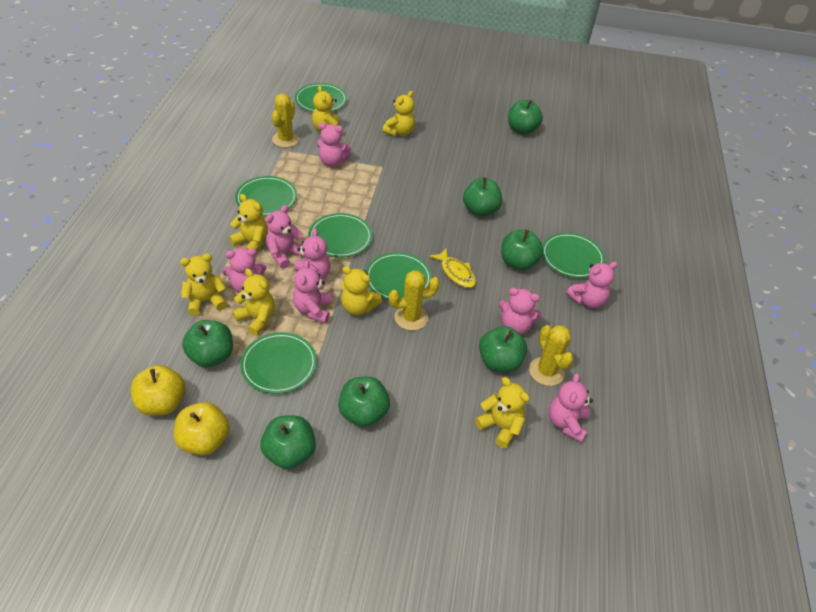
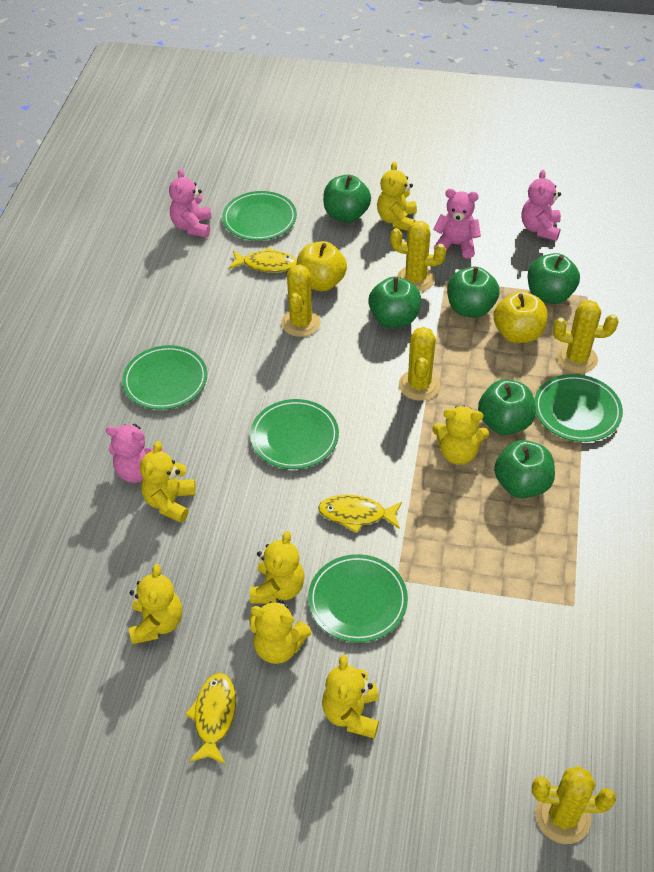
green apple: 7 -> 6
green plate: 6 -> 5
pink teddy bear: 8 -> 4
yellow cactus: 3 -> 5
yellow fish: 1 -> 3

